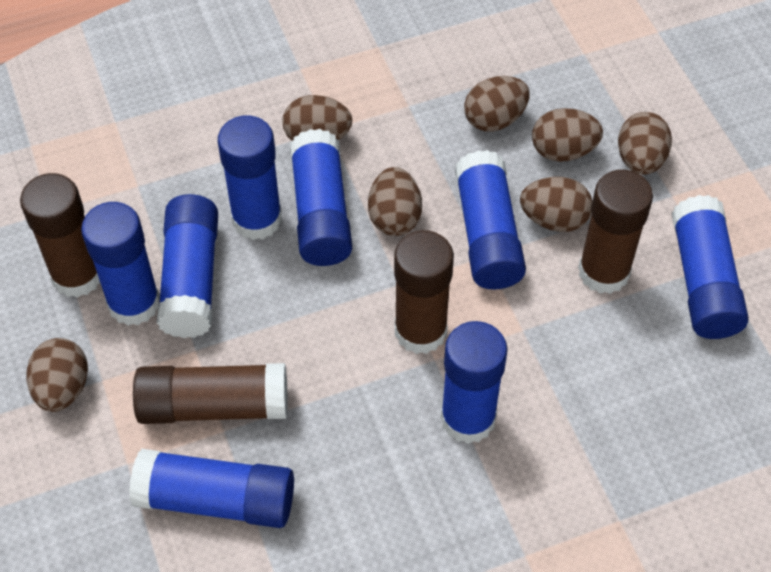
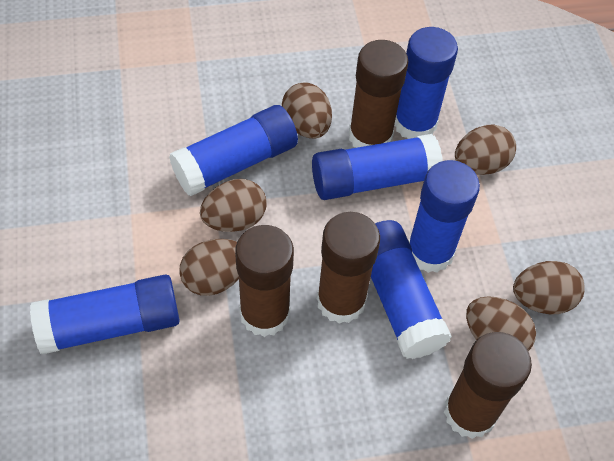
blue glue stick: 8 -> 6
brown egg: 7 -> 6

